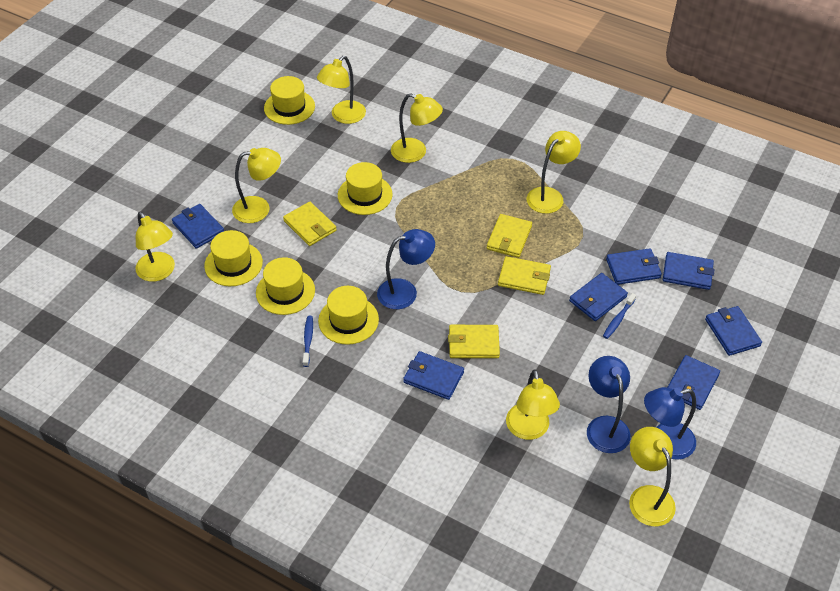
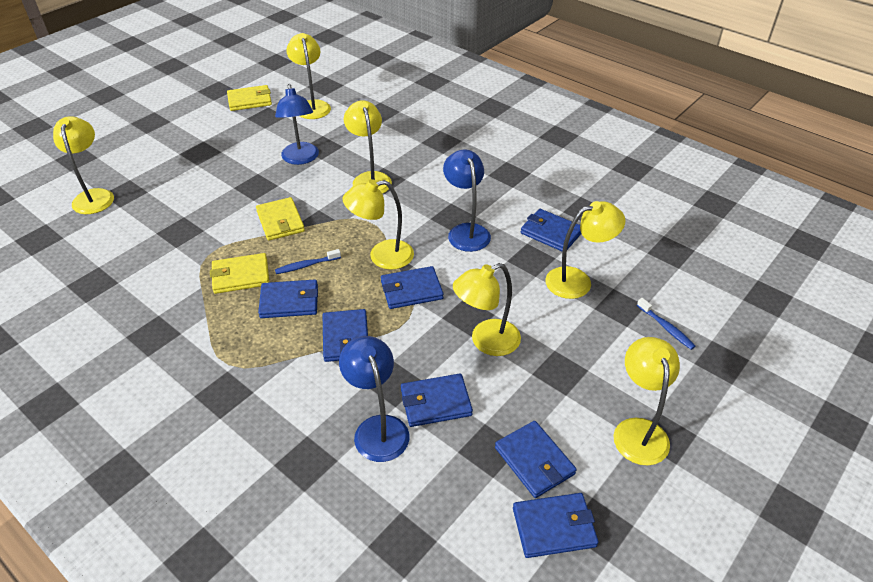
yellow hat: 5 -> 0
yellow wallet: 4 -> 3

